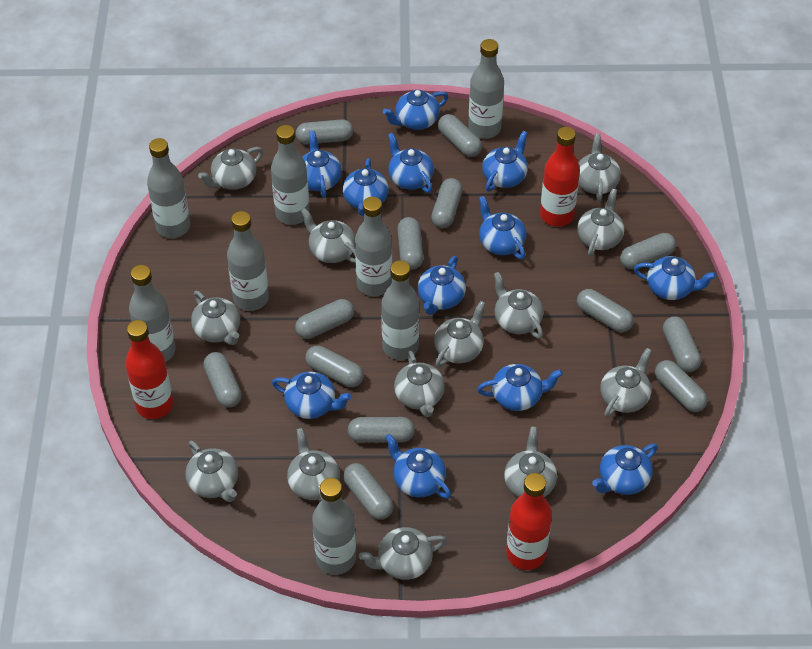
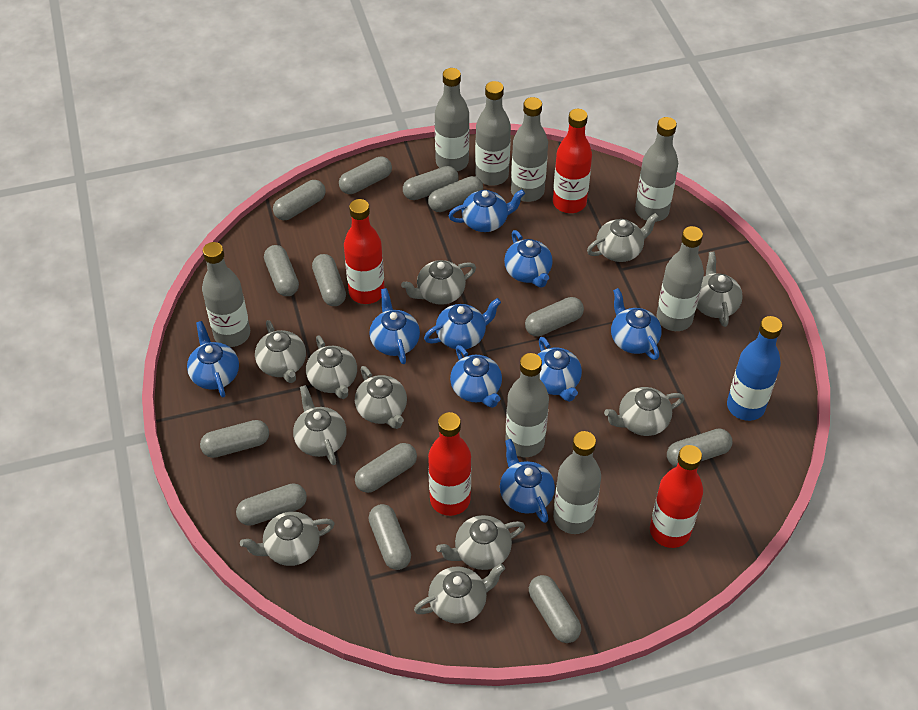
blue bottle: 0 -> 1
blue teapot: 12 -> 9
grey teapot: 13 -> 11
red bottle: 3 -> 4

